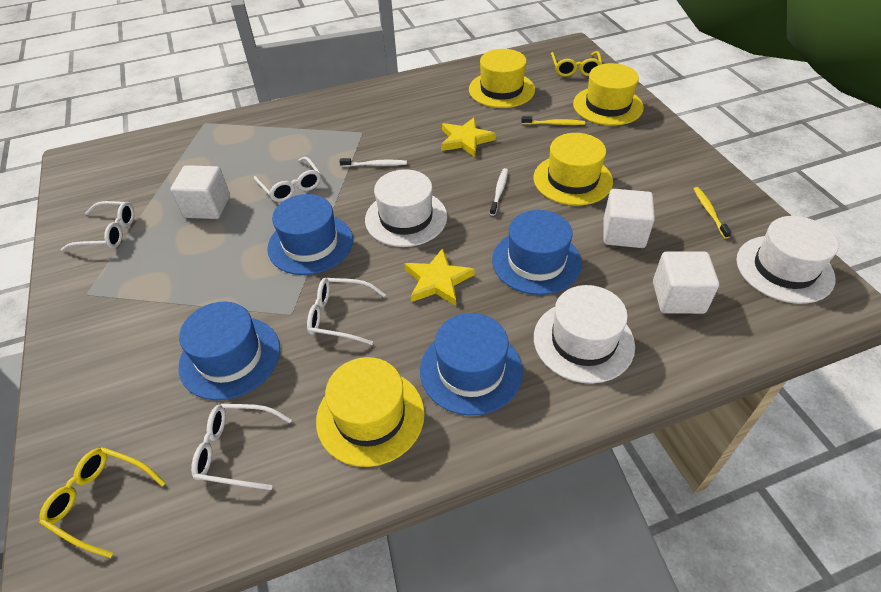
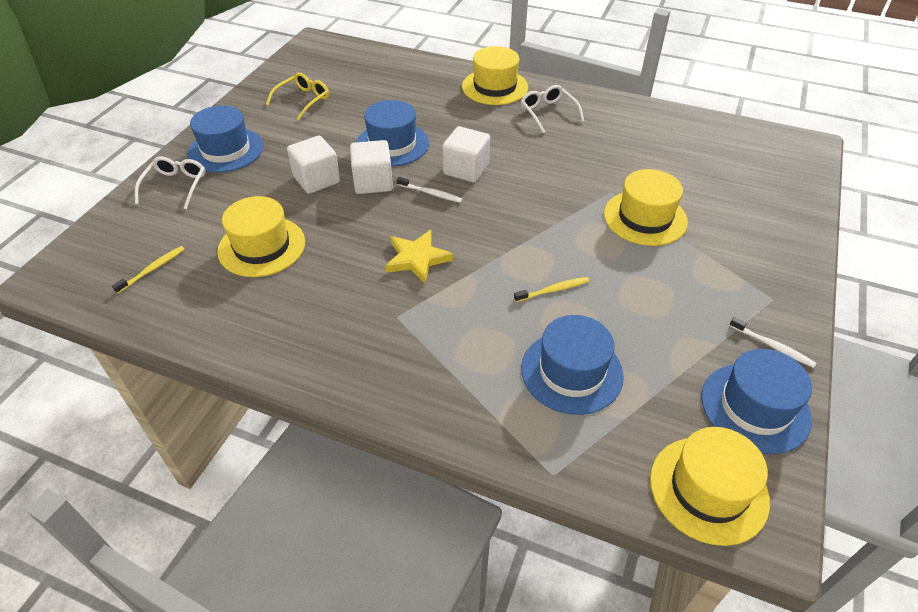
white glasses: 4 -> 2
white hat: 3 -> 0
yellow glasses: 2 -> 1
yellow star: 2 -> 1

